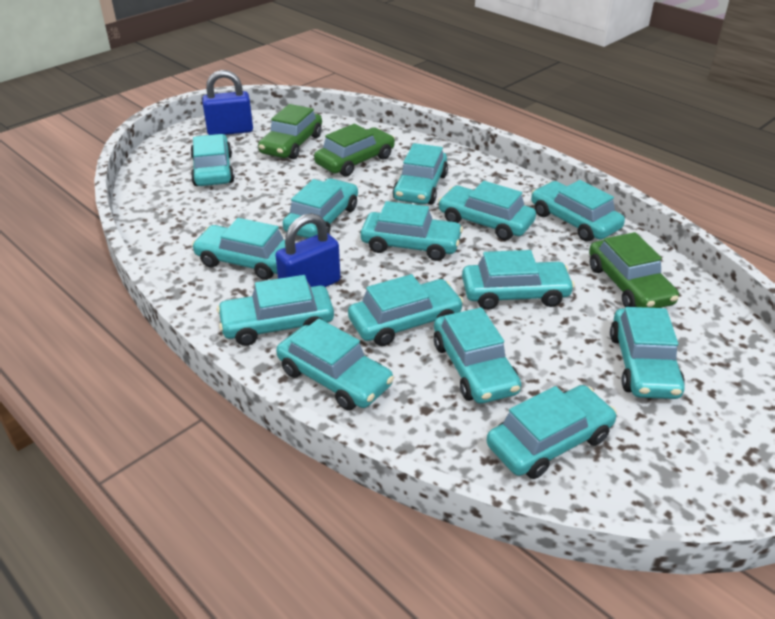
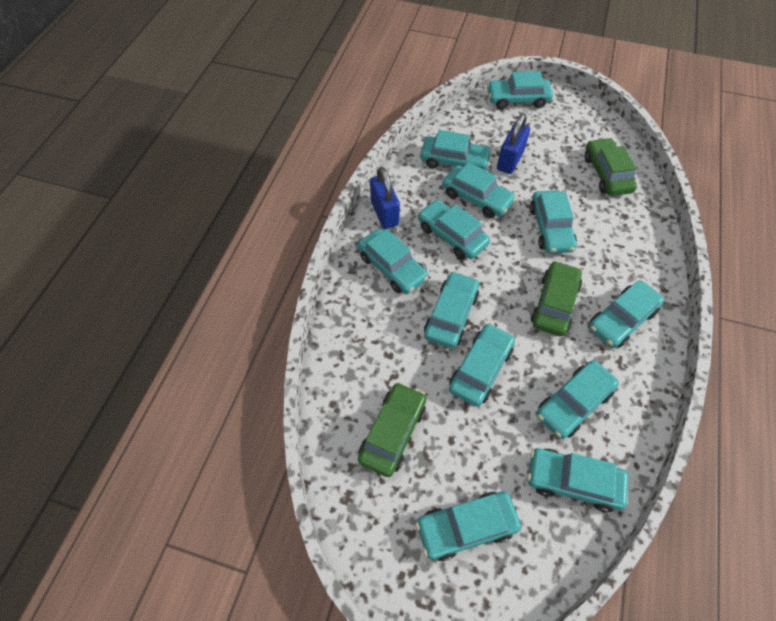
turquoise car: 14 -> 12

